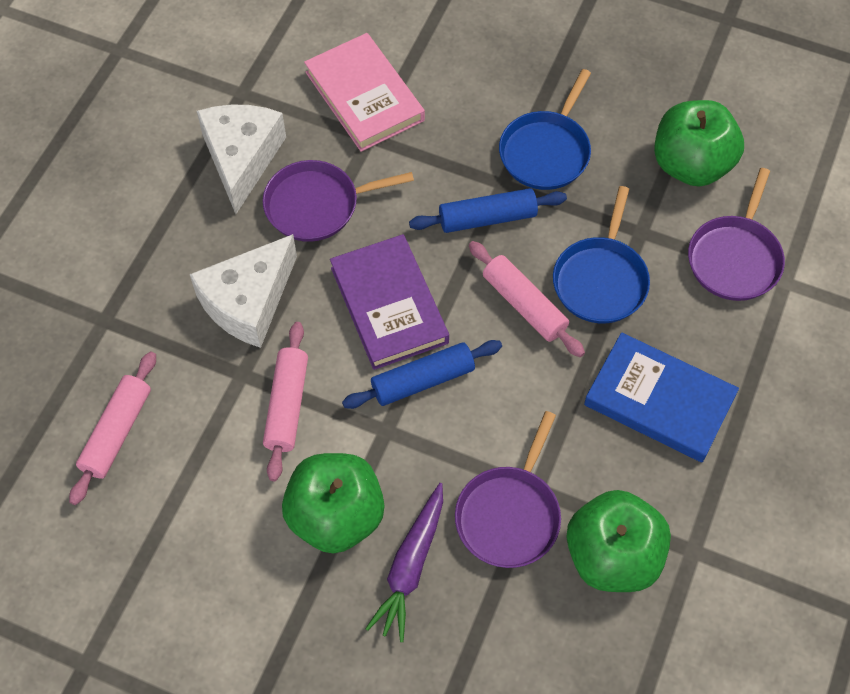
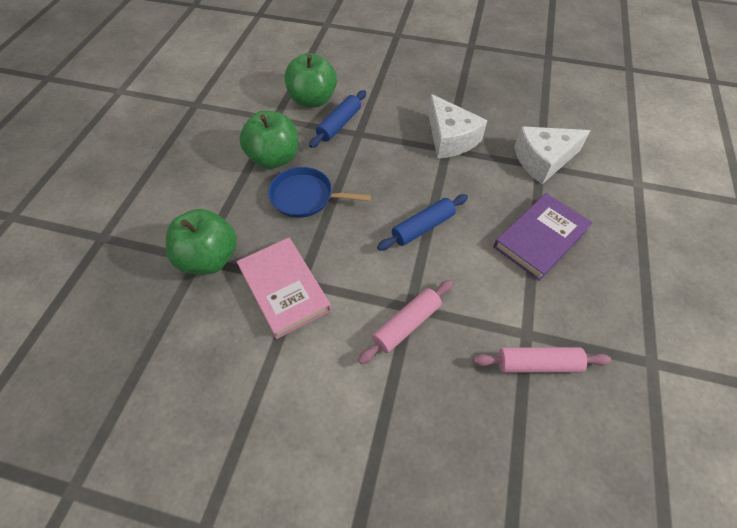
blue book: 1 -> 0
blue pan: 2 -> 1
pink rolling pin: 3 -> 2
purple carrot: 1 -> 0
purple pan: 3 -> 0

